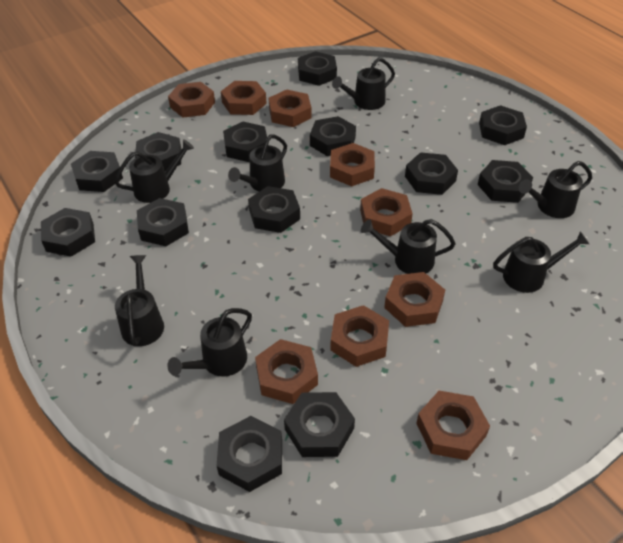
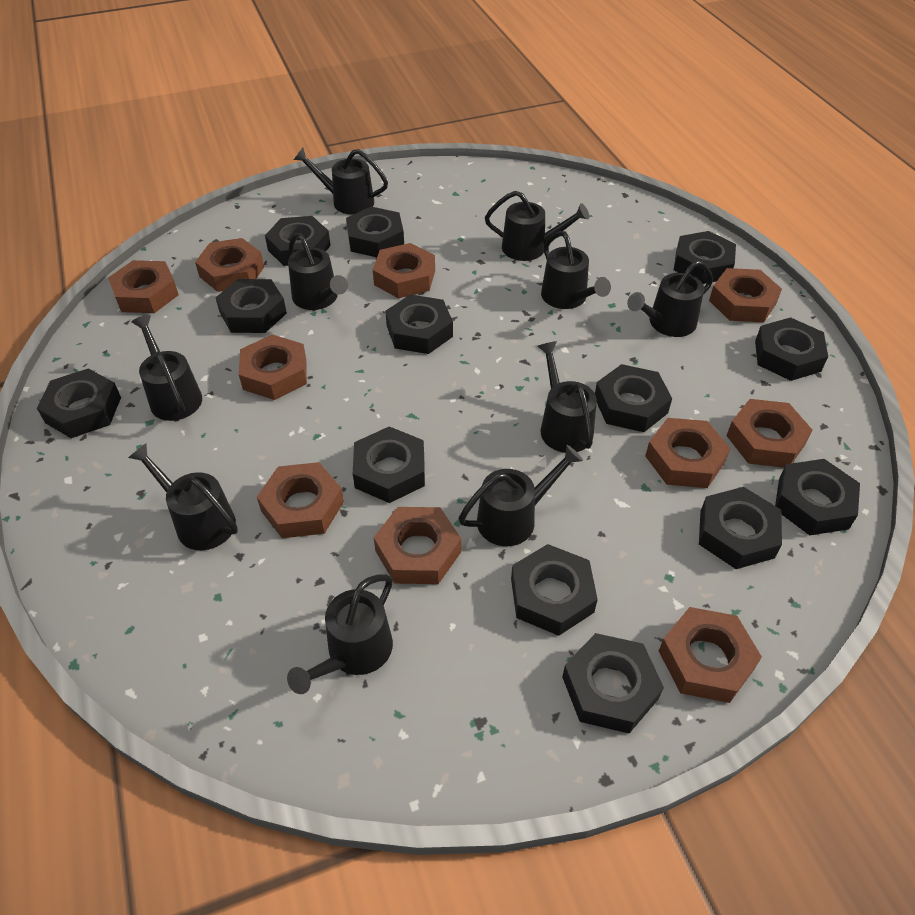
black watering can: 8 -> 10
brown nut: 9 -> 10

